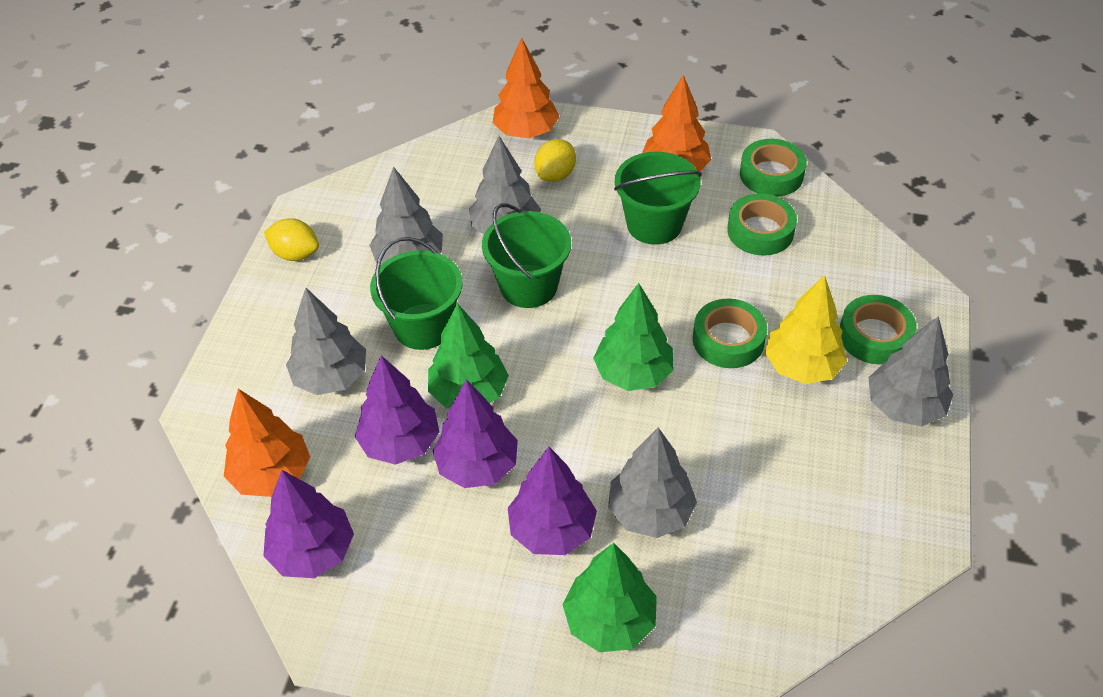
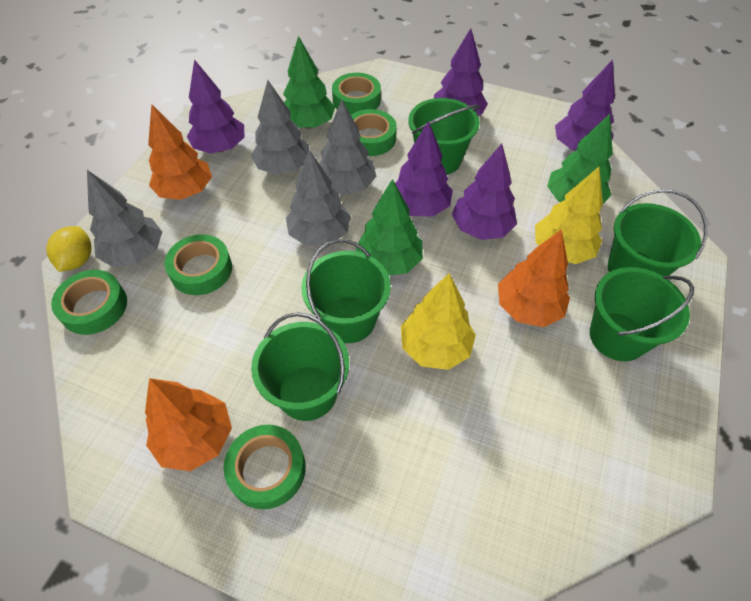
green bucket: 3 -> 5
green tape: 4 -> 5
grey tree: 5 -> 4
purple tree: 4 -> 5
yellow lemon: 2 -> 1
yellow tree: 1 -> 2

